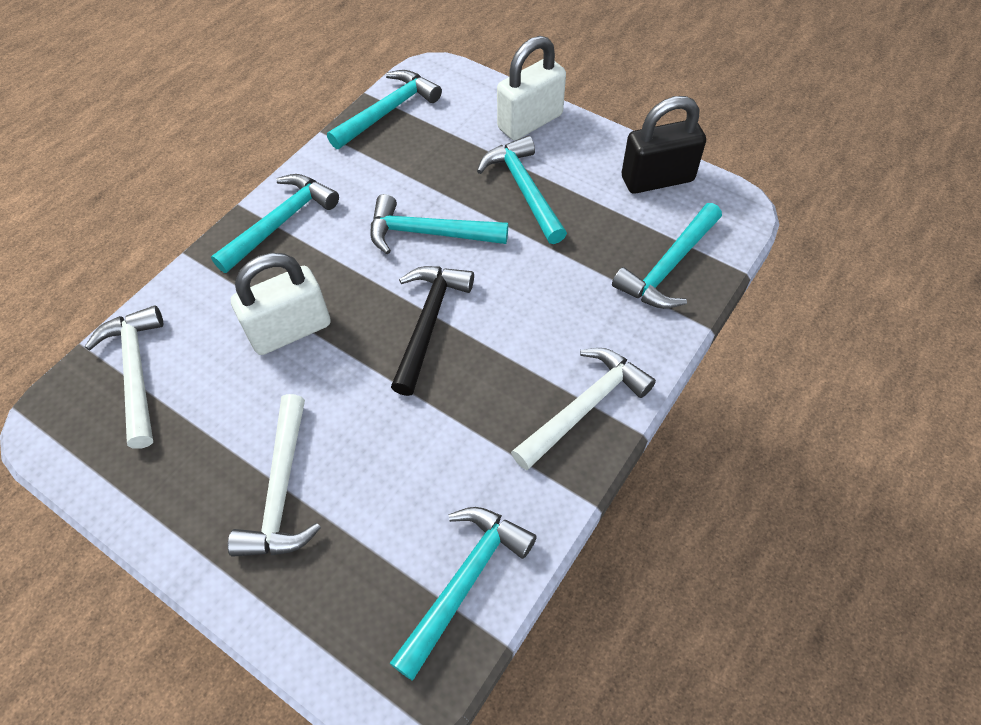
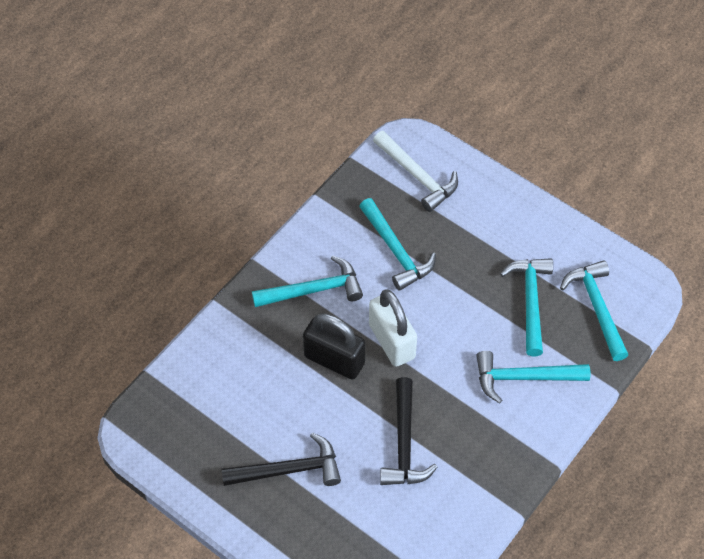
black hammer: 1 -> 2
turquoise hammer: 6 -> 5
white hammer: 3 -> 1
white padlock: 2 -> 1

